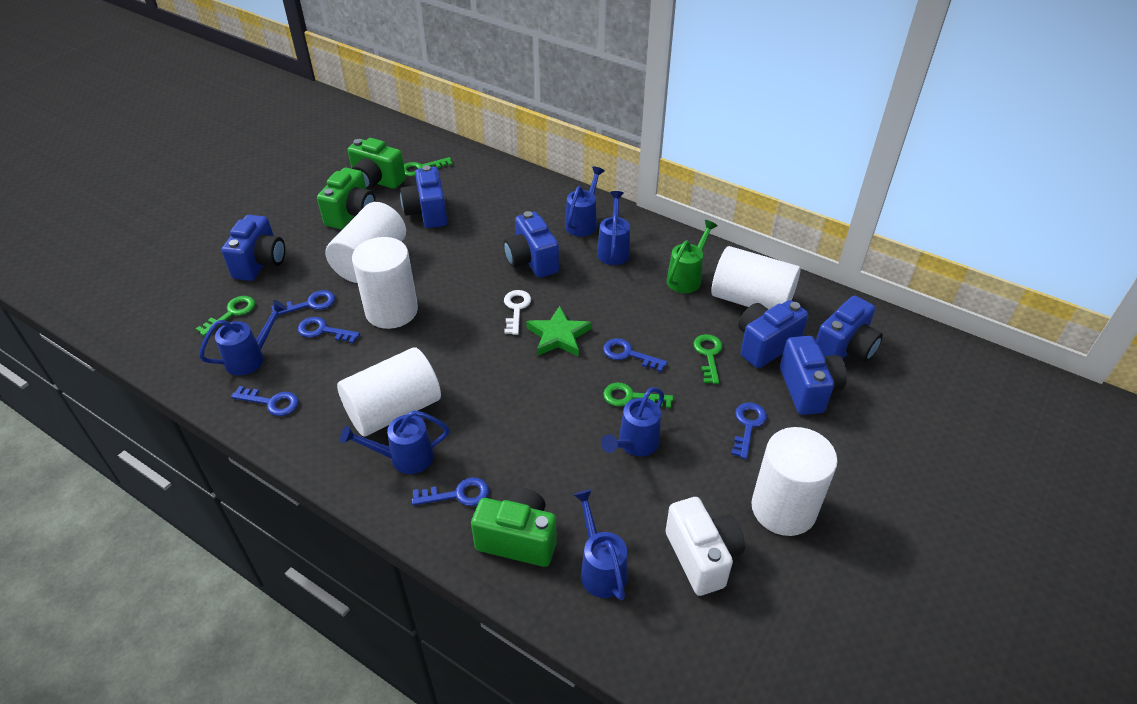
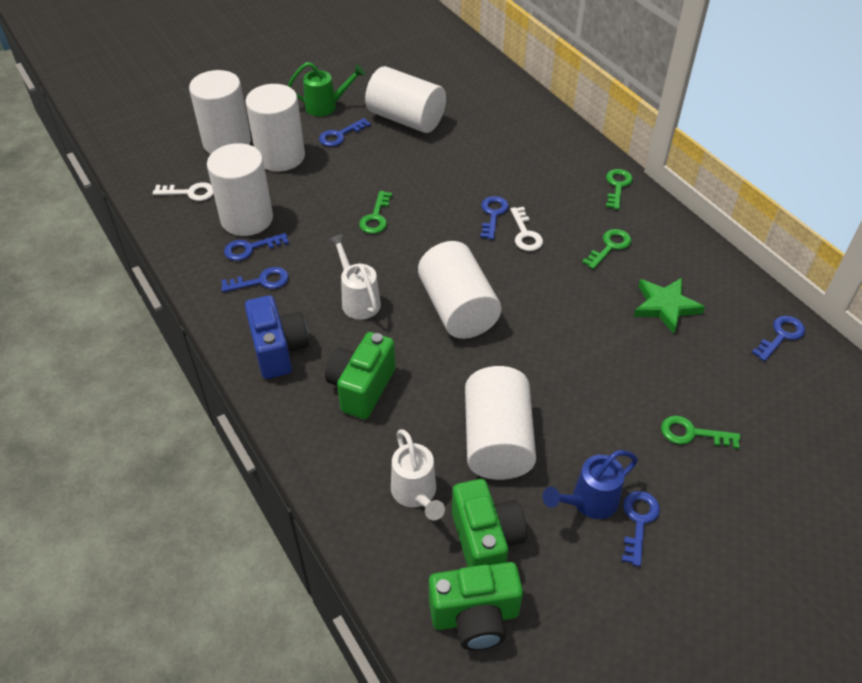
blue camera: 6 -> 1
blue watering can: 6 -> 1
white camera: 1 -> 0
white cylinder: 5 -> 6
white key: 1 -> 2
white watering can: 0 -> 2

